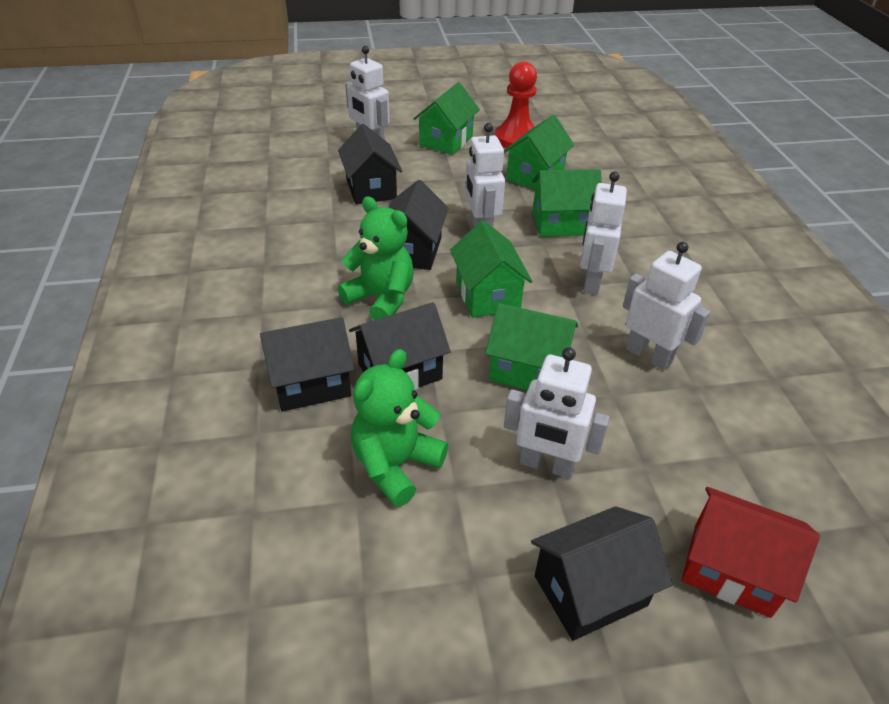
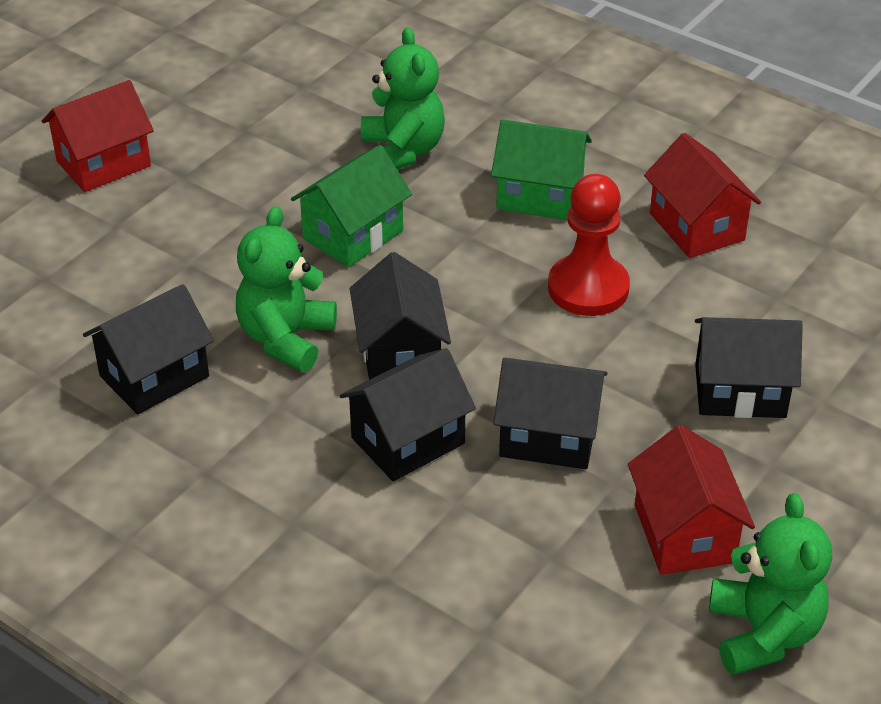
green house: 5 -> 2
green teddy bear: 2 -> 3
red house: 1 -> 3
white robot: 5 -> 0

